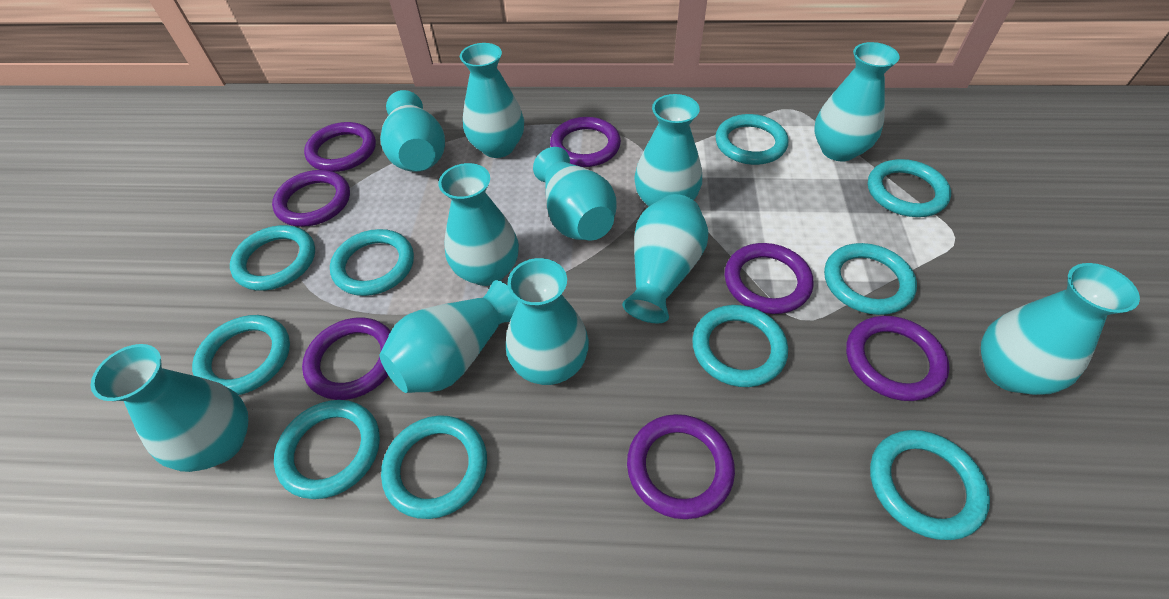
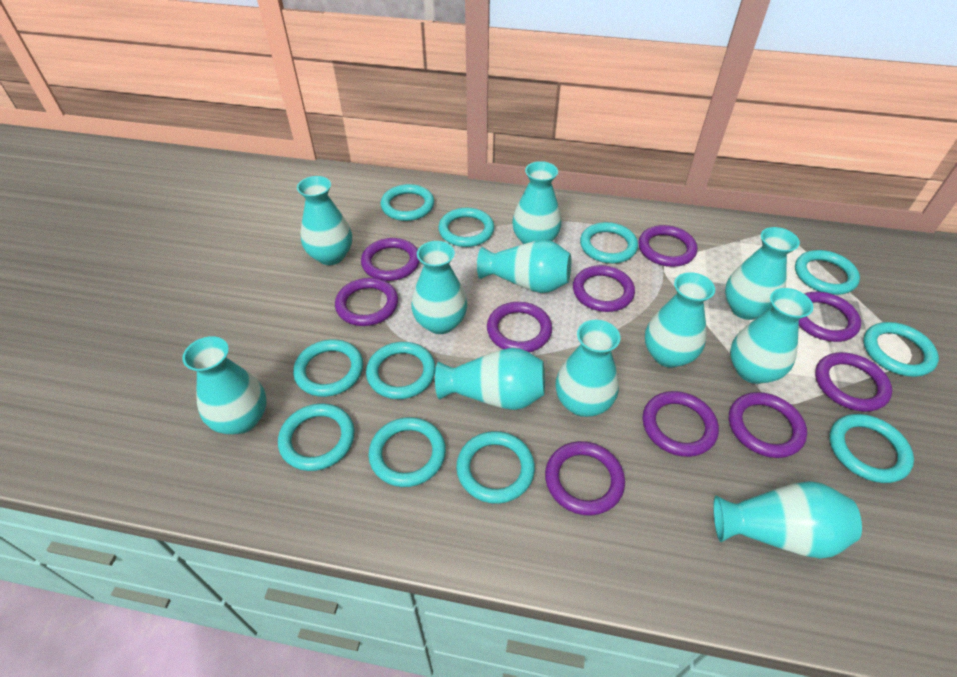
purple ring: 7 -> 10
turquoise ring: 10 -> 11

